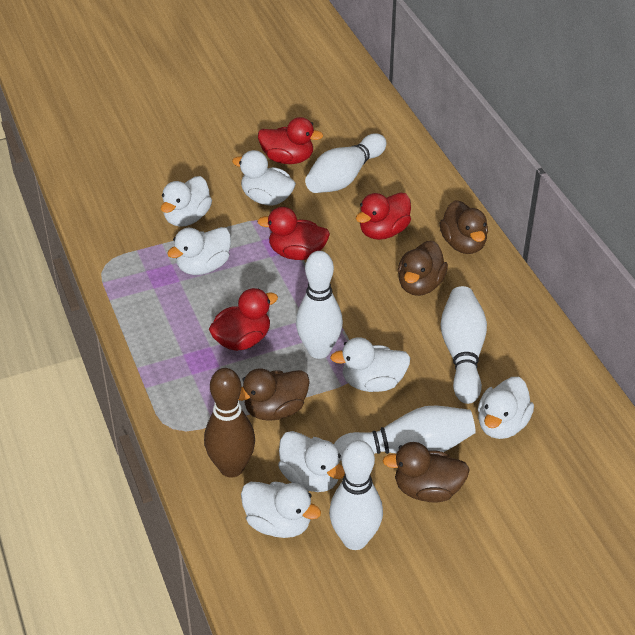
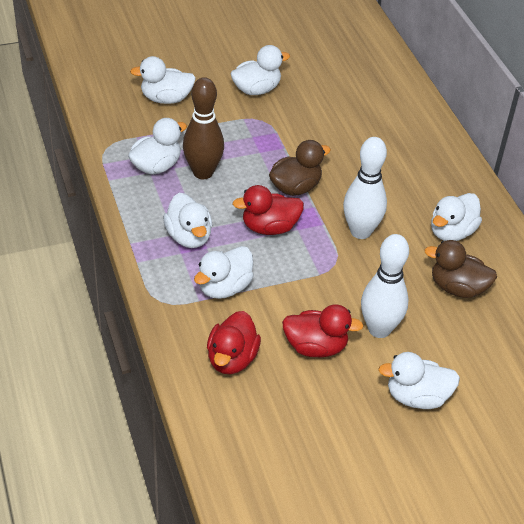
brown duck: 4 -> 2
red duck: 4 -> 3
white bowling pin: 5 -> 2

